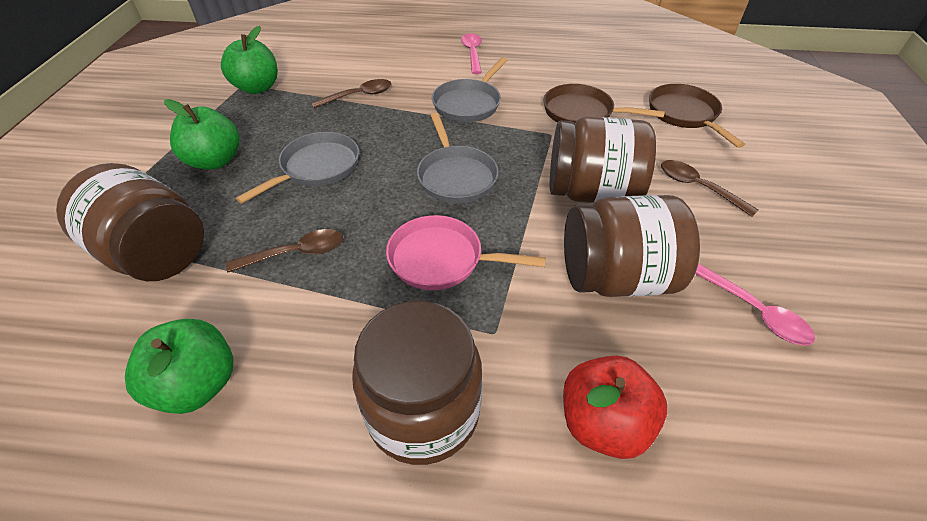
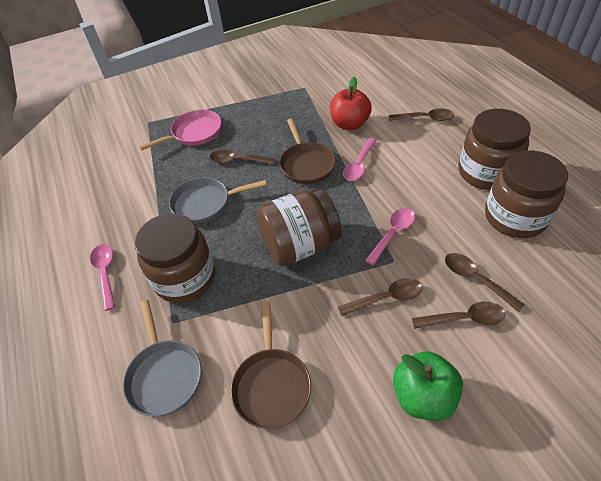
brown spoon: 3 -> 5
green apple: 3 -> 1
grey pan: 3 -> 2
pink spoon: 2 -> 3

